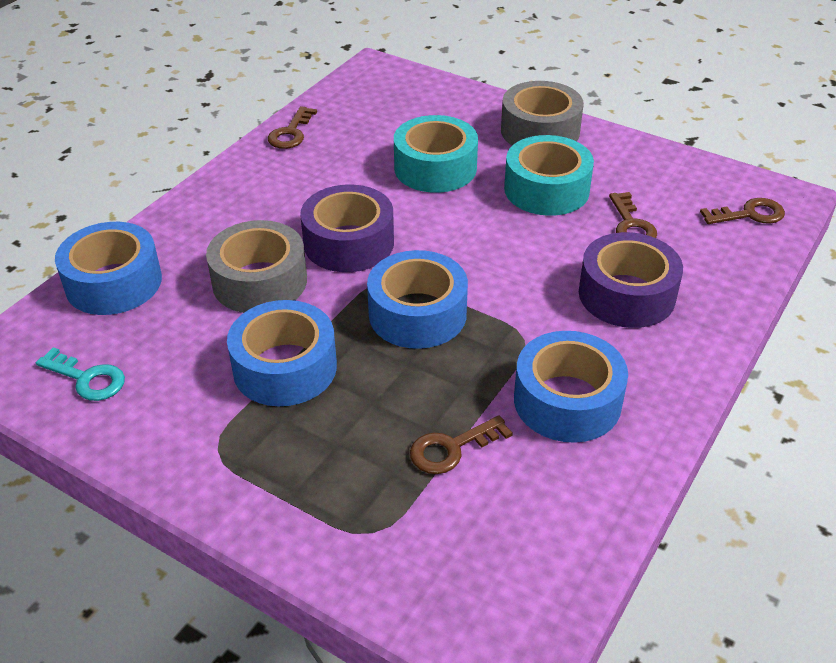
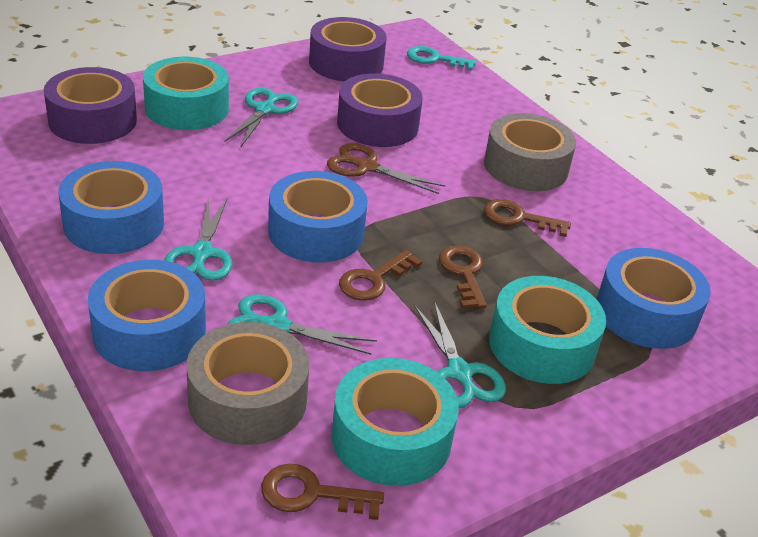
brown scissors: 0 -> 1
purple tape: 2 -> 3
turquoise scissors: 0 -> 4
turquoise tape: 2 -> 3

